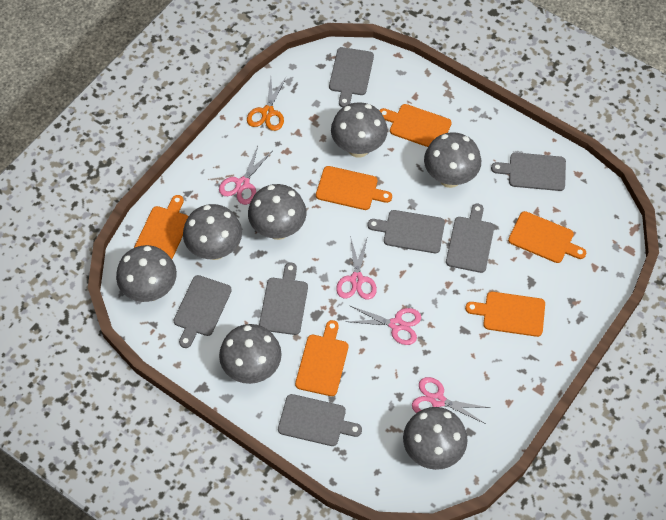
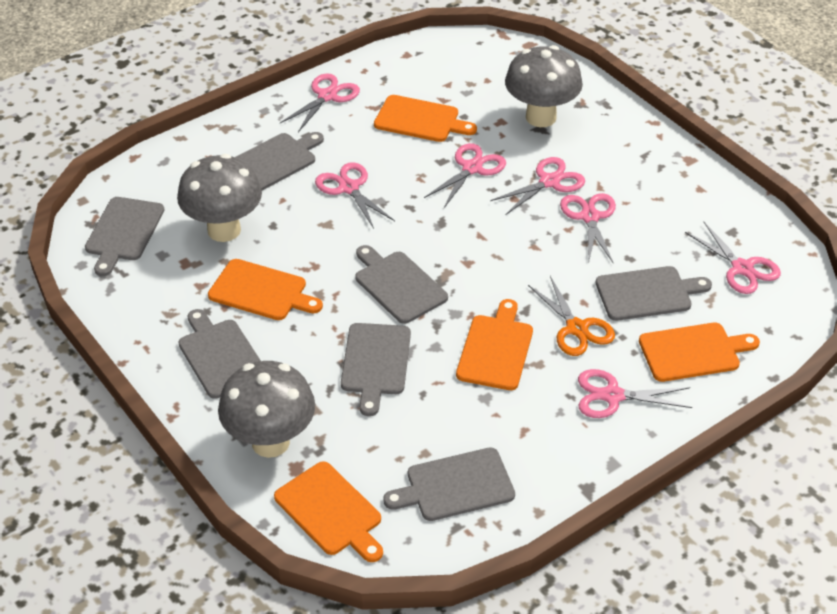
grey mushroom: 7 -> 3
orange cutting board: 6 -> 5
pink scissors: 4 -> 7

